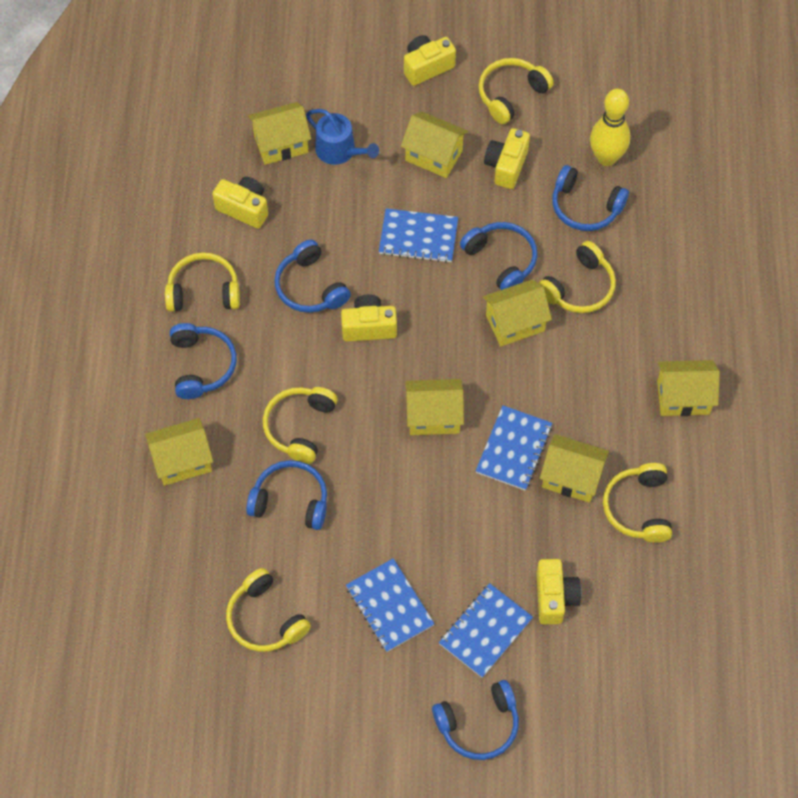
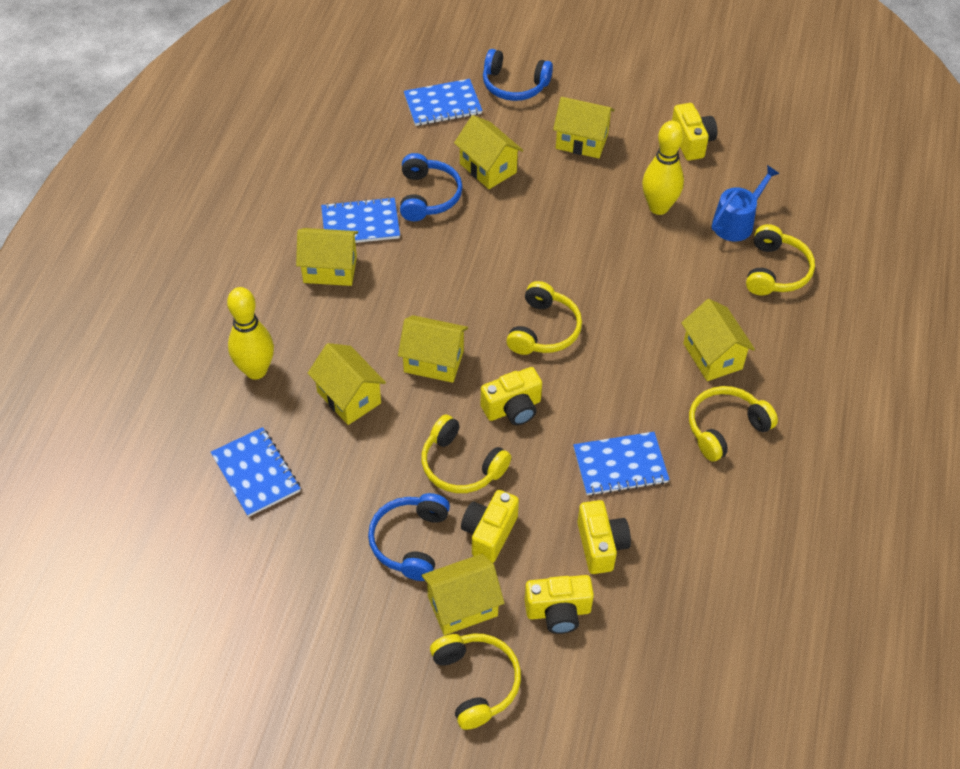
blue headphones: 6 -> 3
yellow bowling pin: 1 -> 2
yellow headphones: 6 -> 5

